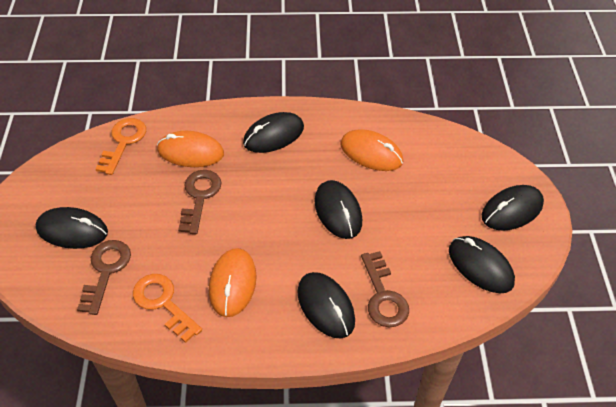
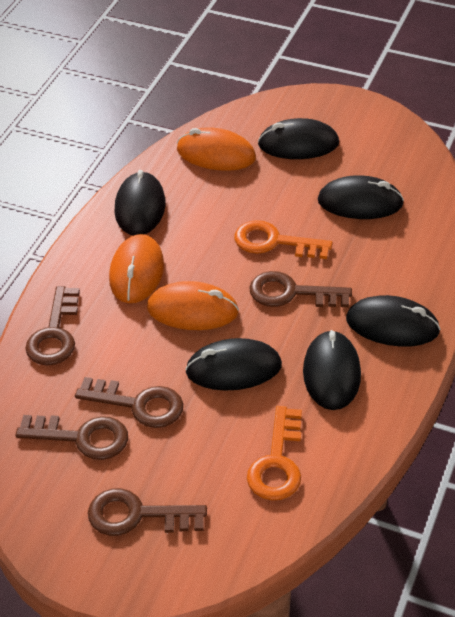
brown key: 3 -> 5

